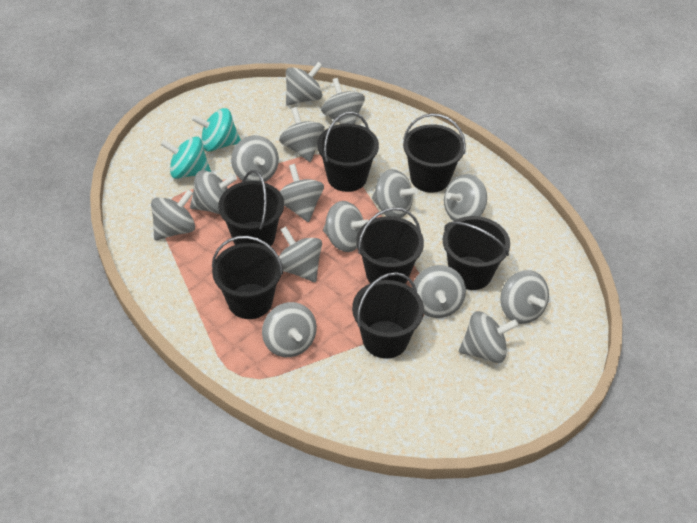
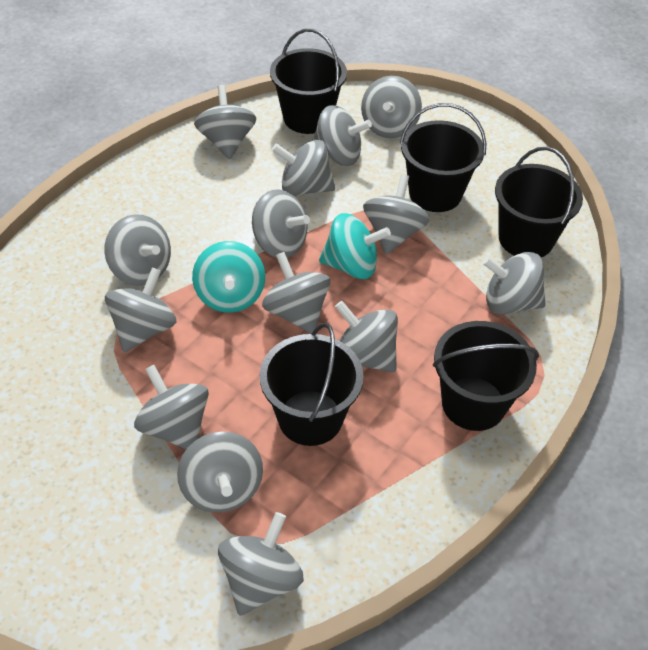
black bucket: 7 -> 5
grey spinning top: 15 -> 14

